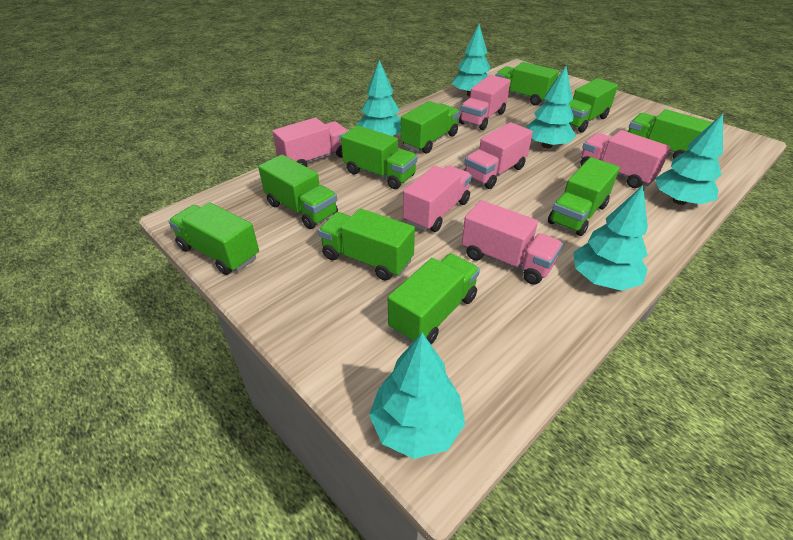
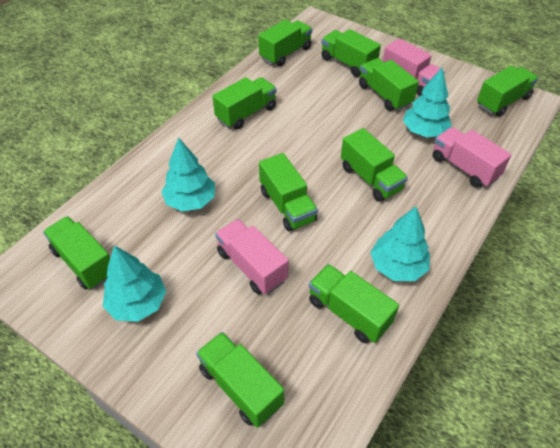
pink truck: 6 -> 3
turquoise tree: 6 -> 4

